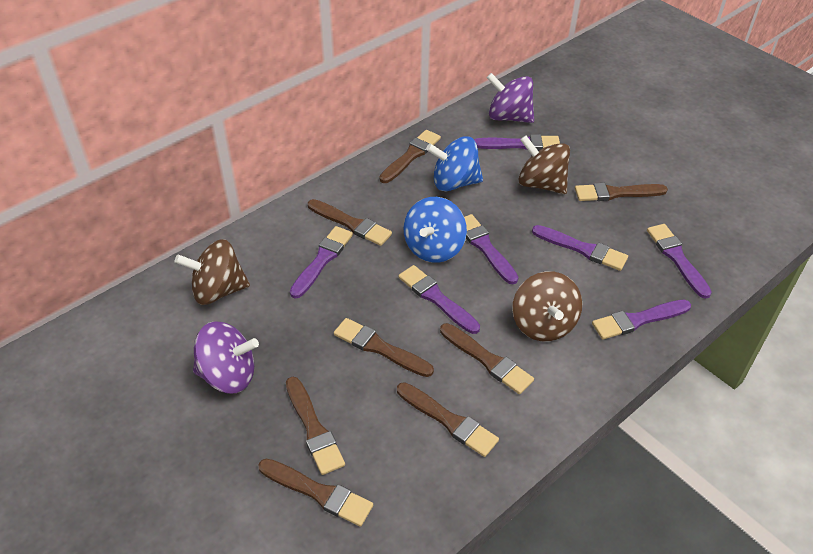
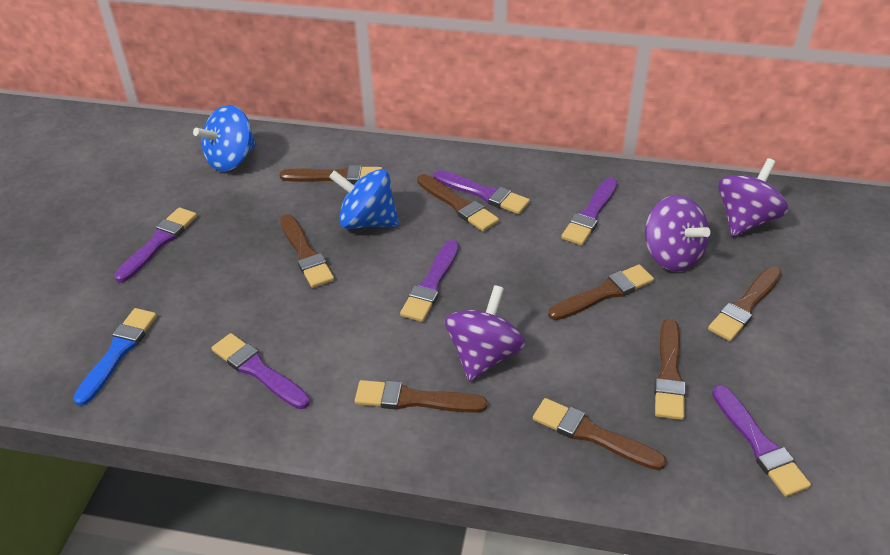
blue brush: 0 -> 1
brown spinning top: 3 -> 0
purple brush: 7 -> 6
purple spinning top: 2 -> 3

